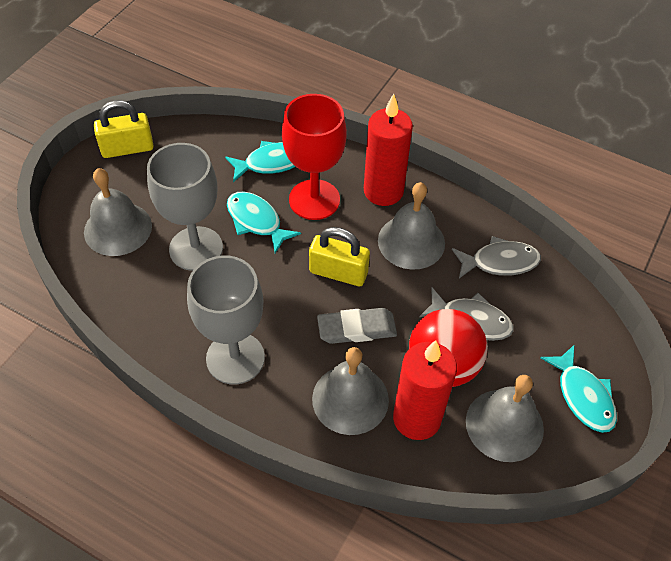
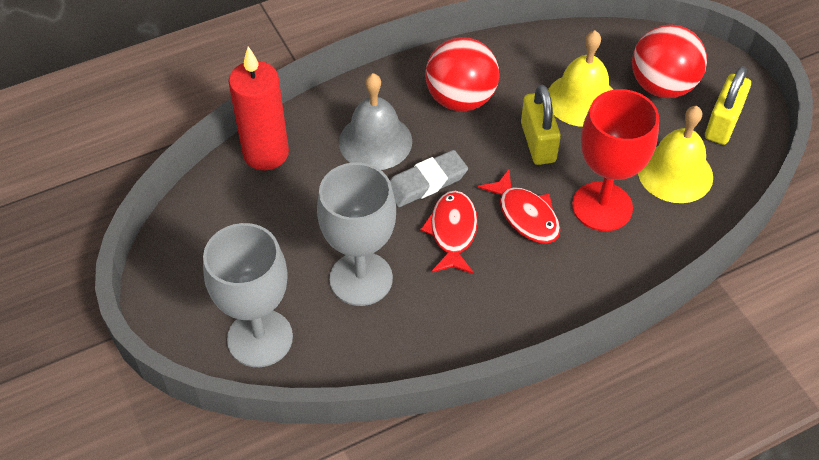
grey bell: 4 -> 1
grey fish: 2 -> 0
red ball: 1 -> 2
red candle: 2 -> 1
red fish: 0 -> 2
turquoise fish: 3 -> 0
yellow bell: 0 -> 2

